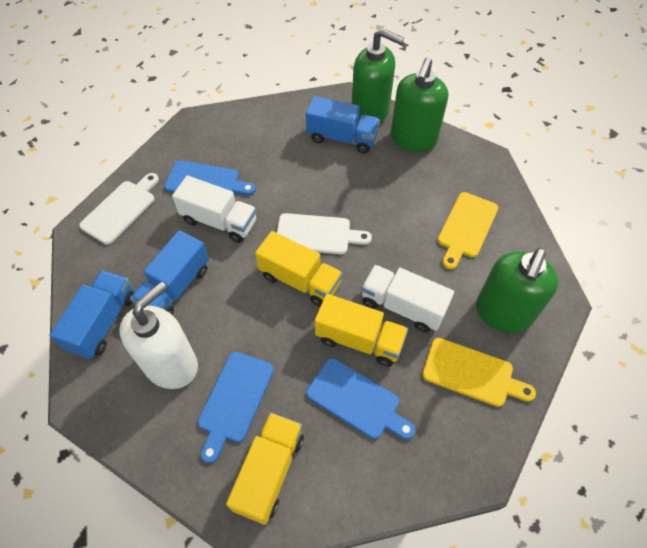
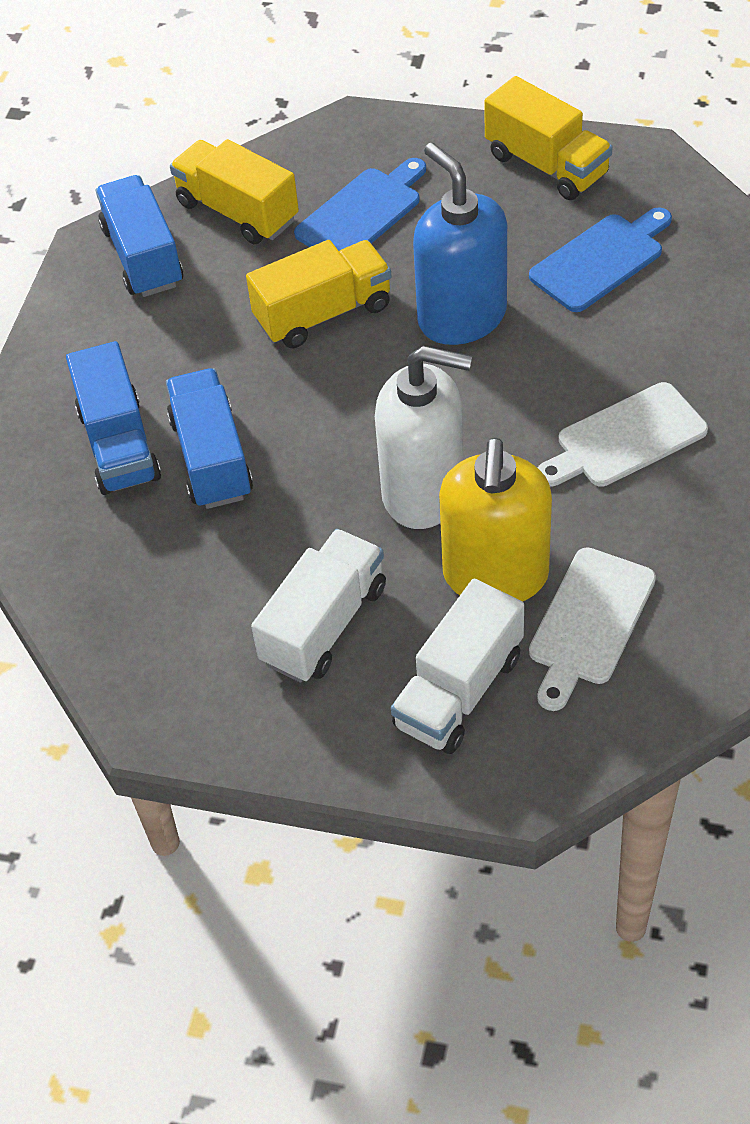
blue cutting board: 3 -> 2
blue soap dispenser: 0 -> 1
green soap dispenser: 3 -> 0
yellow cutting board: 2 -> 0
yellow soap dispenser: 0 -> 1

